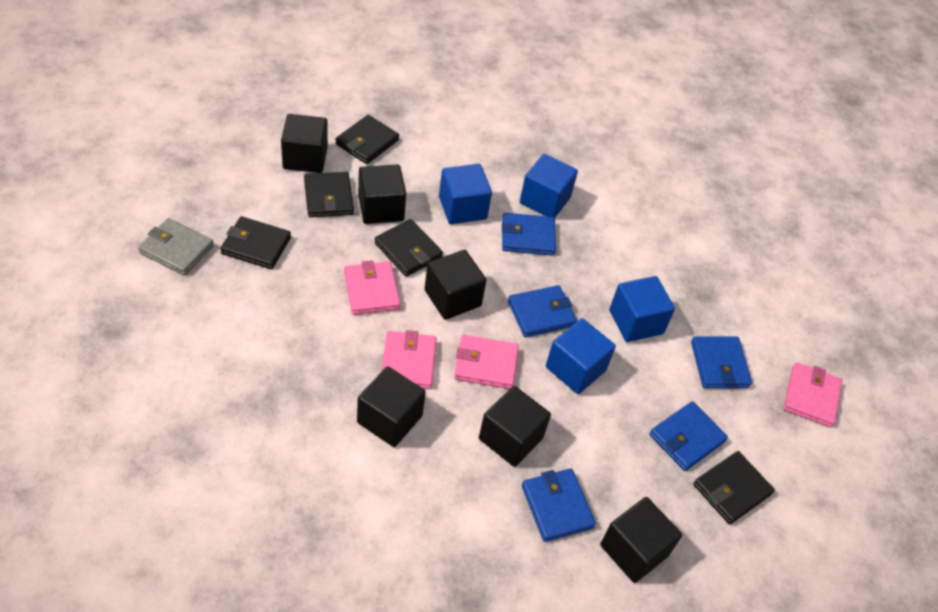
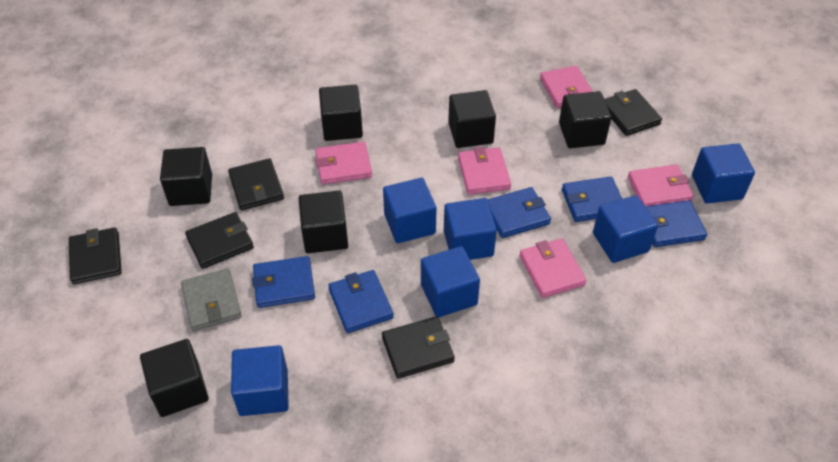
blue cube: 4 -> 6
pink wallet: 4 -> 5

